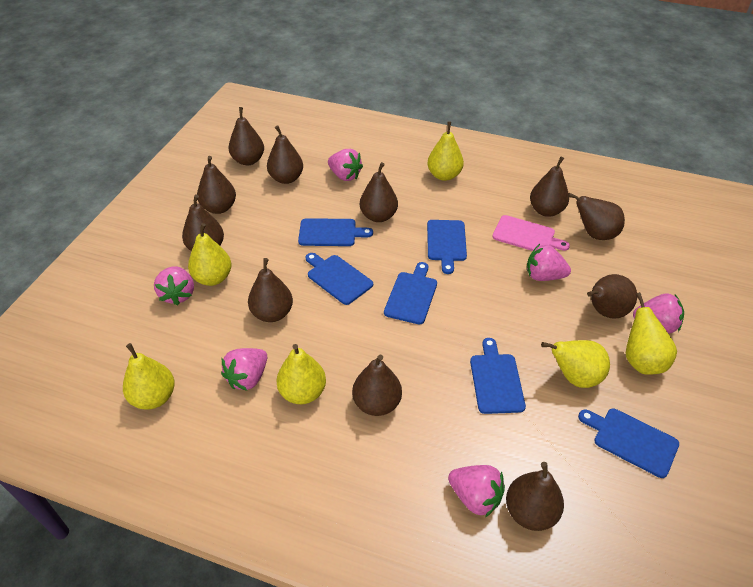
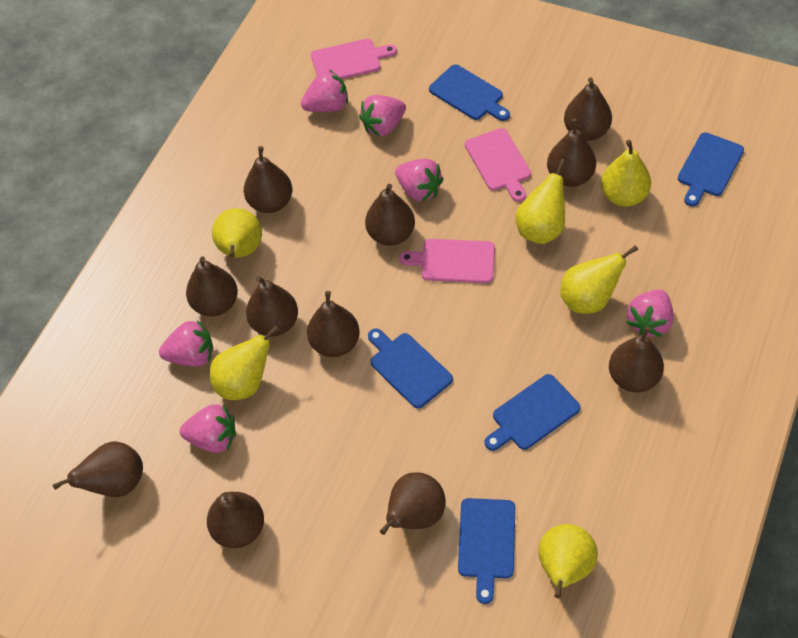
blue cutting board: 6 -> 5
pink cutting board: 1 -> 3

